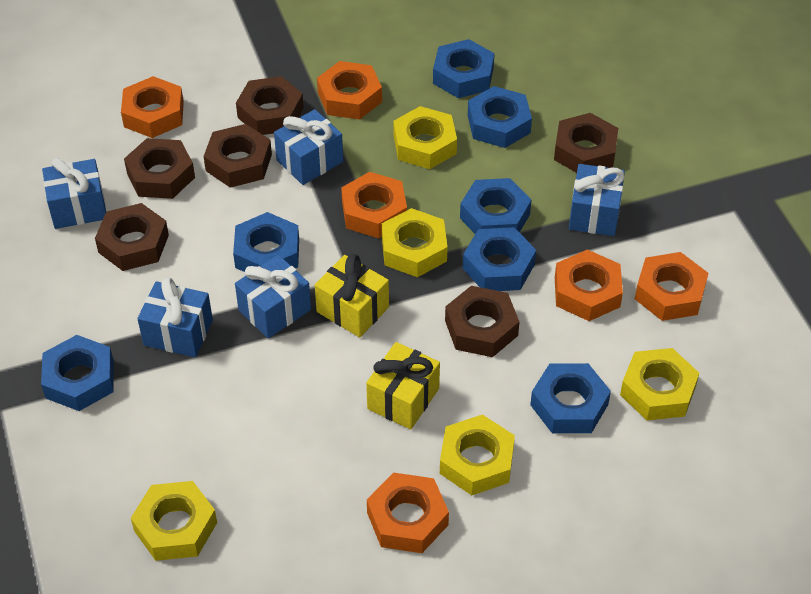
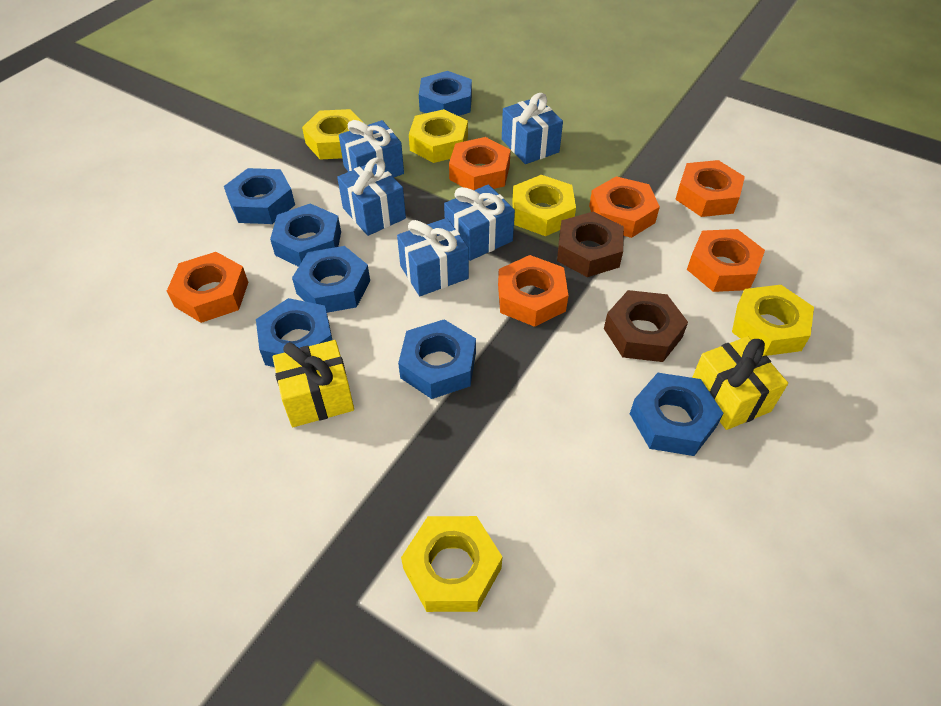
brown nut: 6 -> 2

